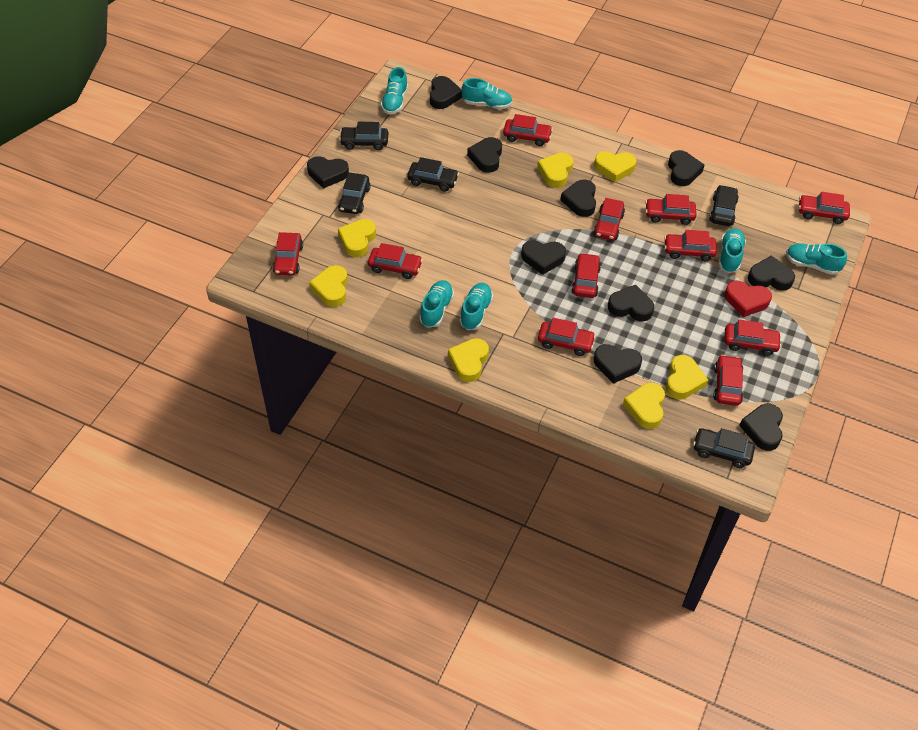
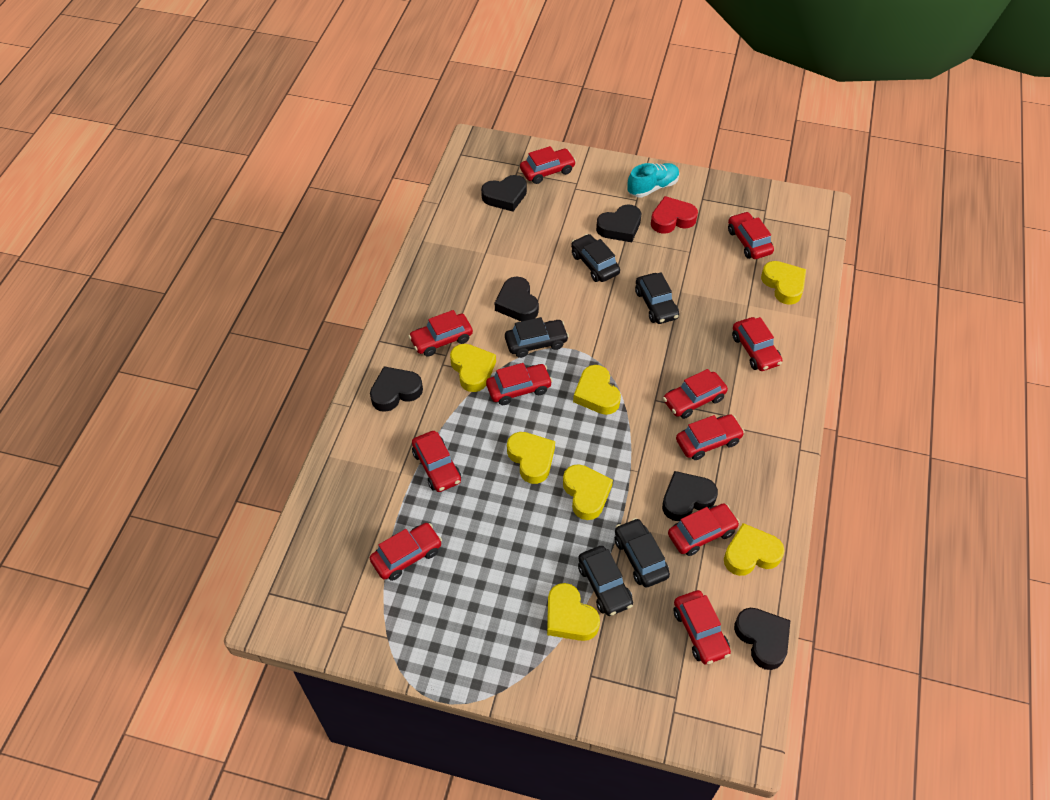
black heart: 10 -> 6
turquoise shoe: 6 -> 1

